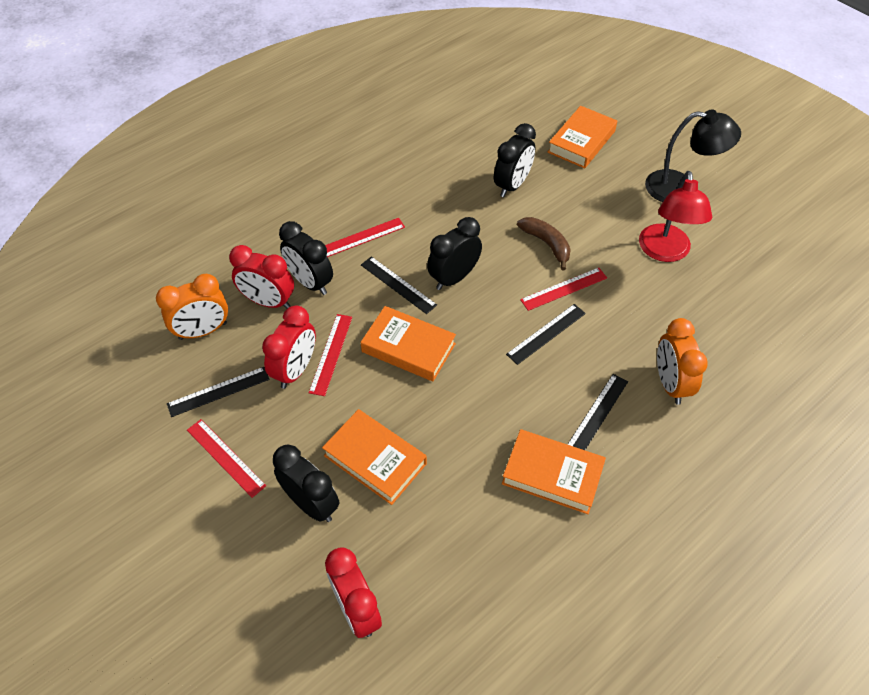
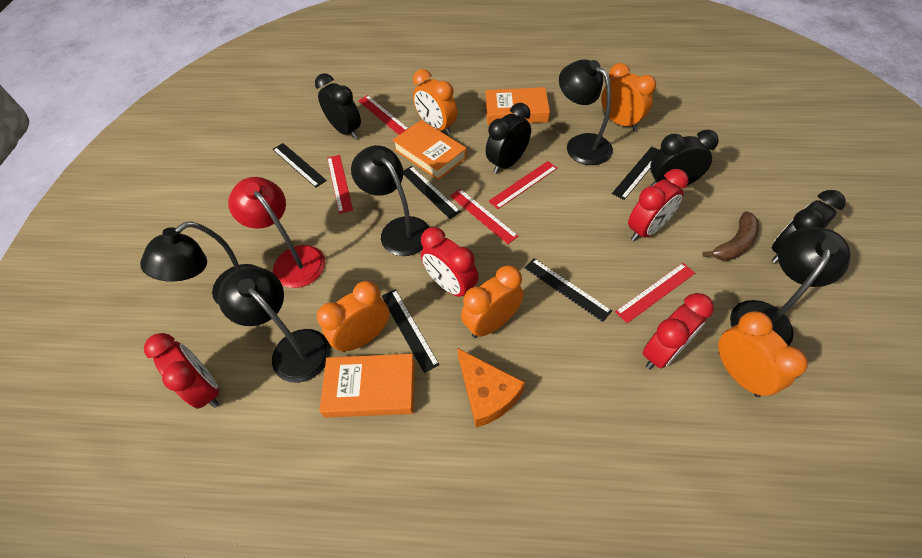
black lamp: 1 -> 5
black ruler: 4 -> 5
orange book: 4 -> 3
orange cheese: 0 -> 1
orange clock: 2 -> 5
red clock: 3 -> 4
red ruler: 4 -> 5

